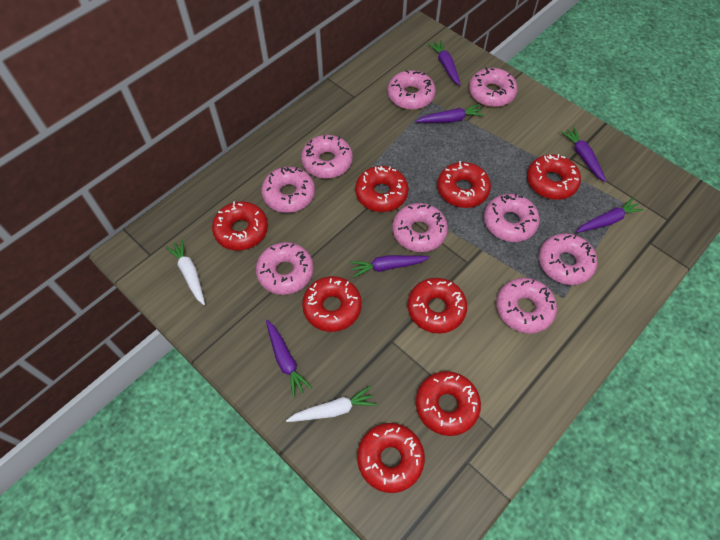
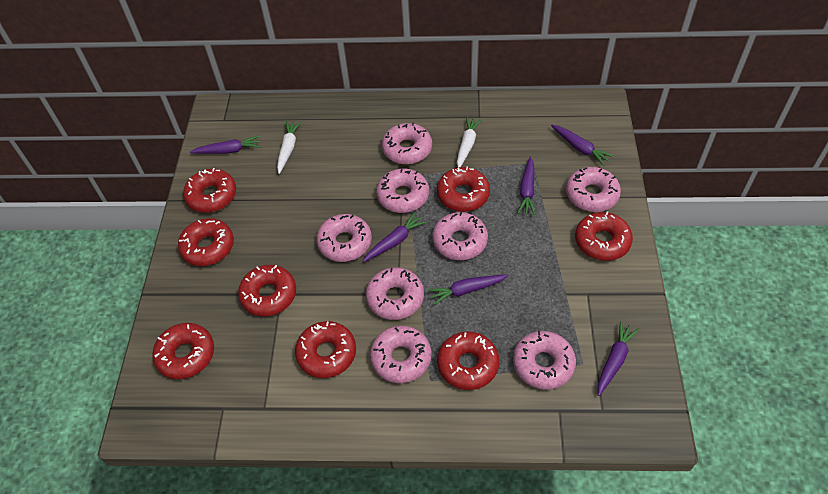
pink donut: 9 -> 8

